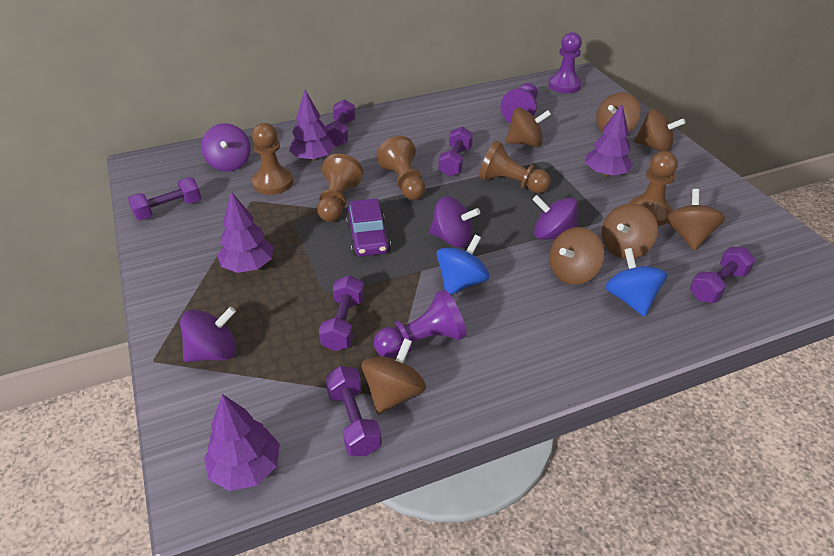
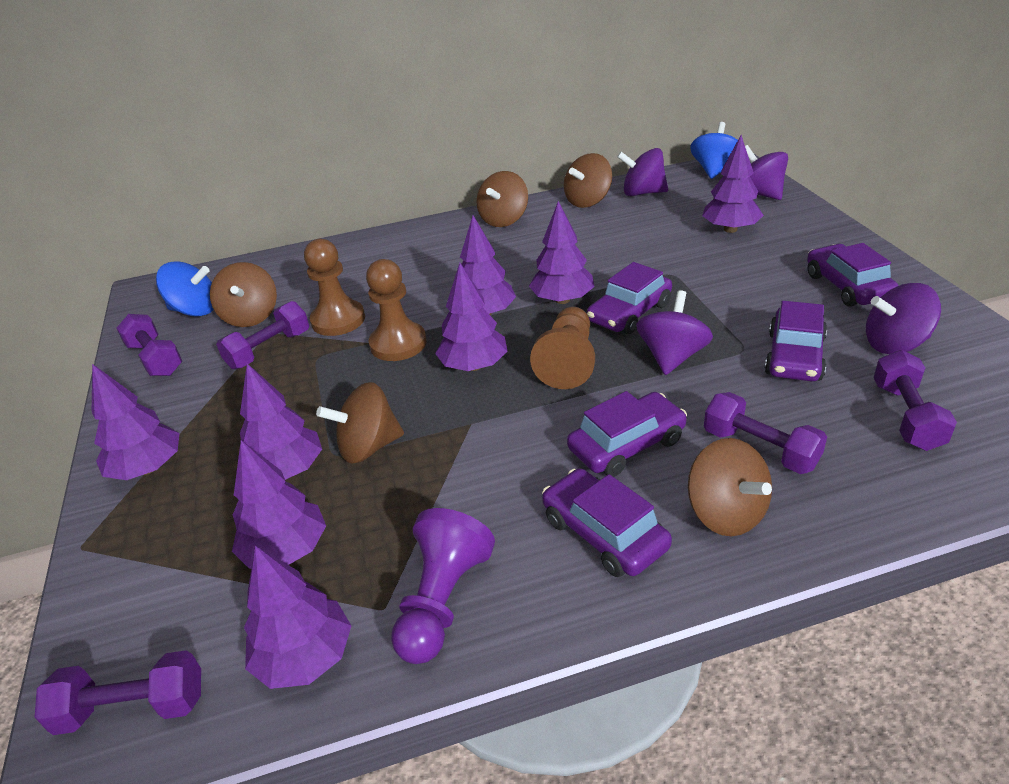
brown pawn: 5 -> 3
brown spinning top: 7 -> 5
purple car: 1 -> 5
purple dumbbell: 6 -> 5
purple pawn: 3 -> 1
purple tree: 4 -> 8

